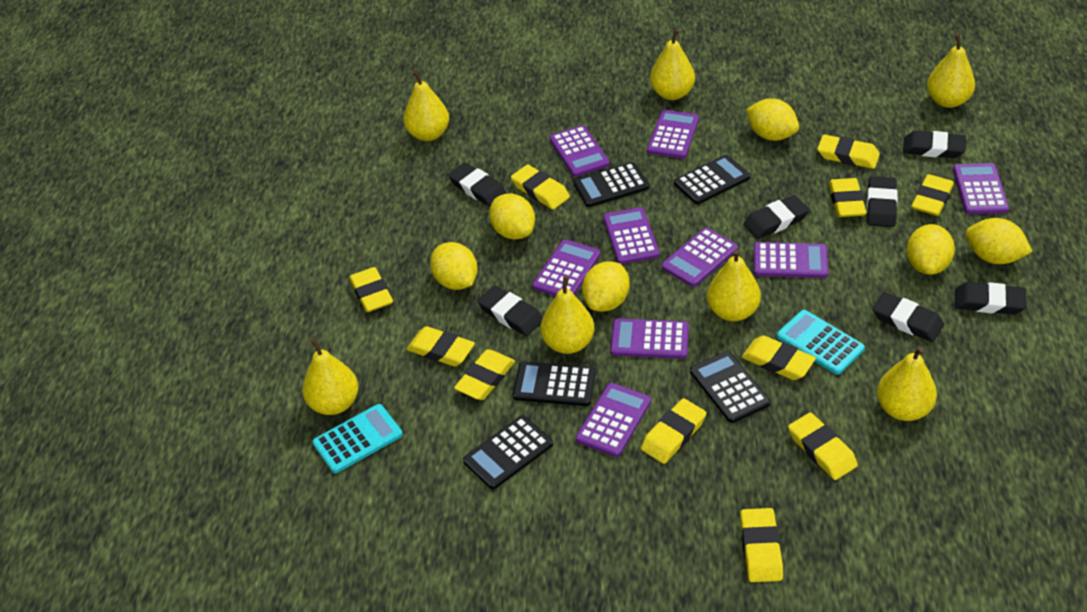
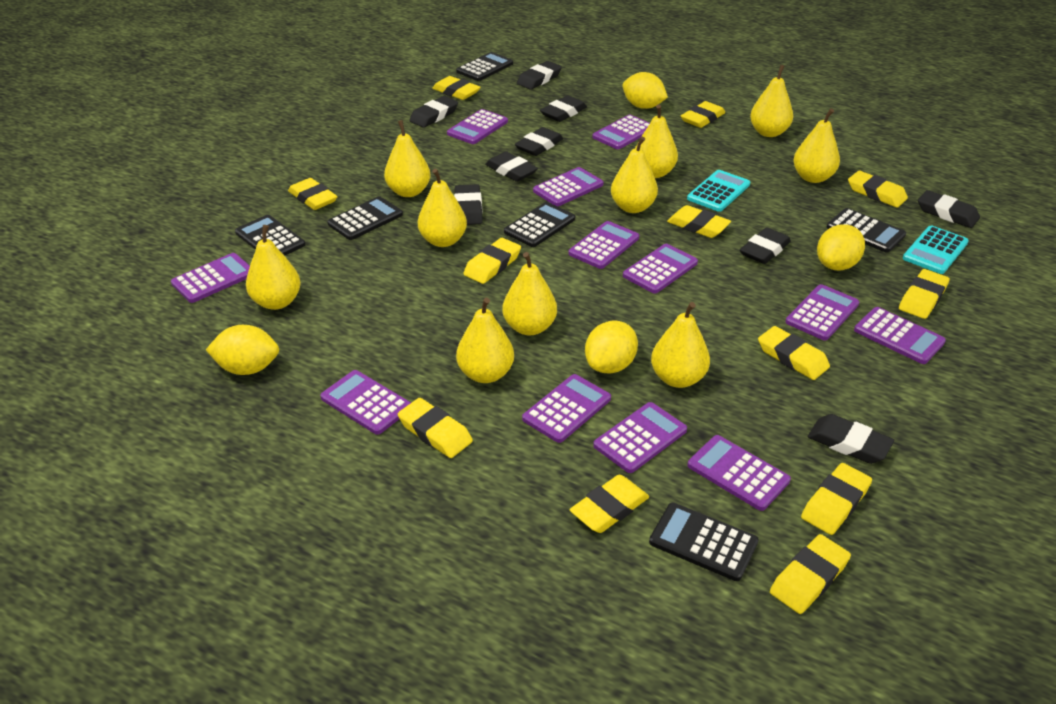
black calculator: 5 -> 6
black eraser: 7 -> 9
purple calculator: 9 -> 12
yellow eraser: 11 -> 12
yellow lemon: 6 -> 4
yellow pear: 7 -> 10

